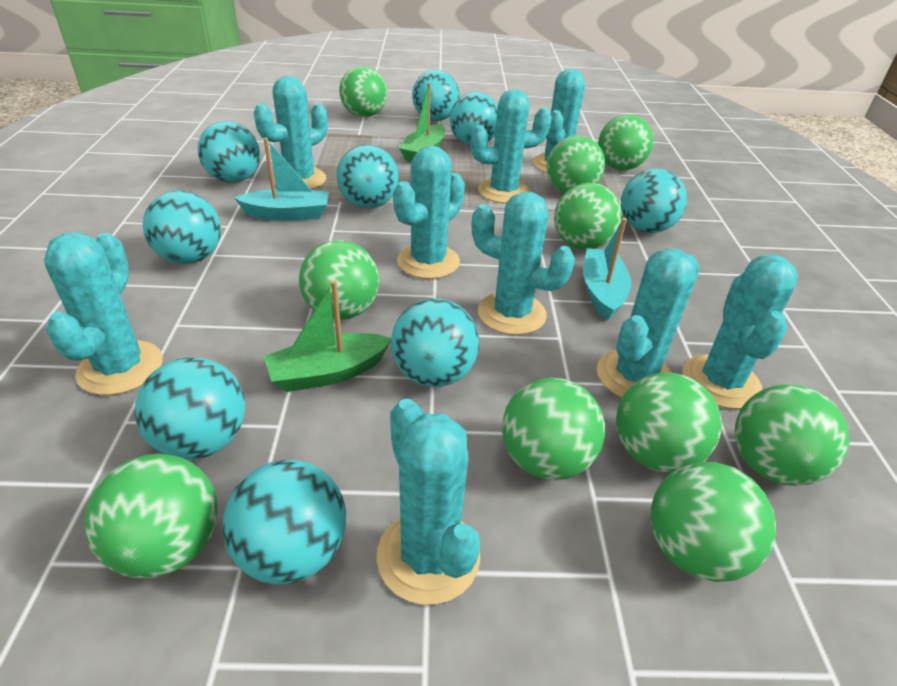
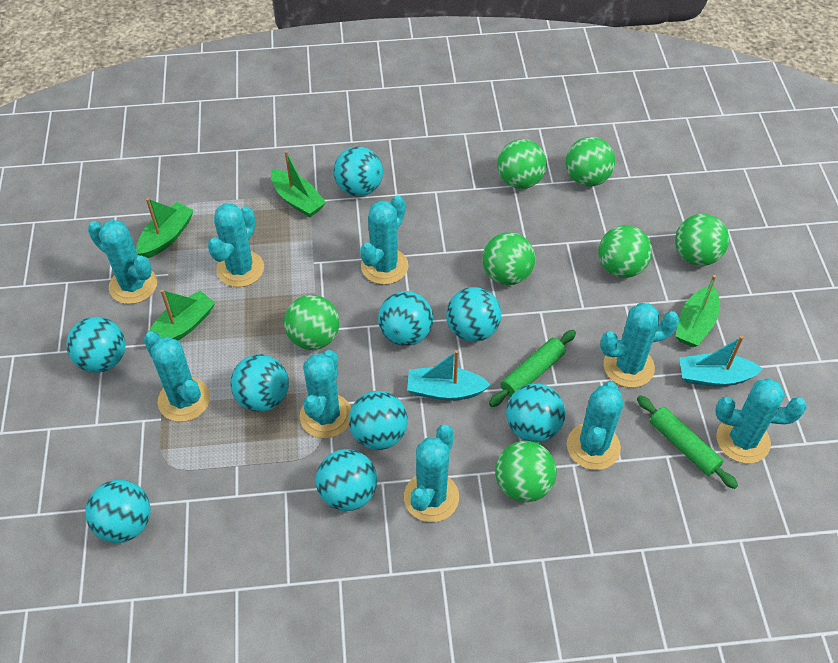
green ball: 10 -> 7
green boat: 2 -> 4
green rolling pin: 0 -> 2

